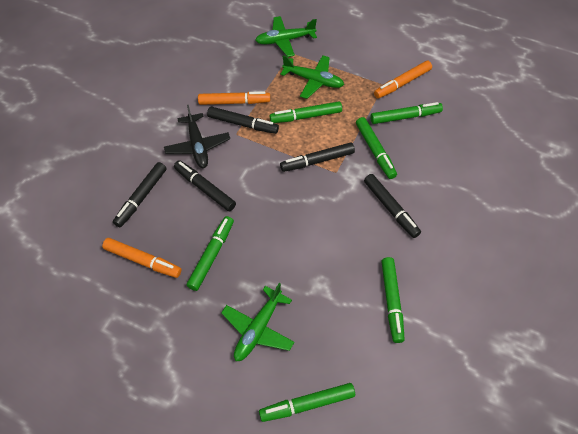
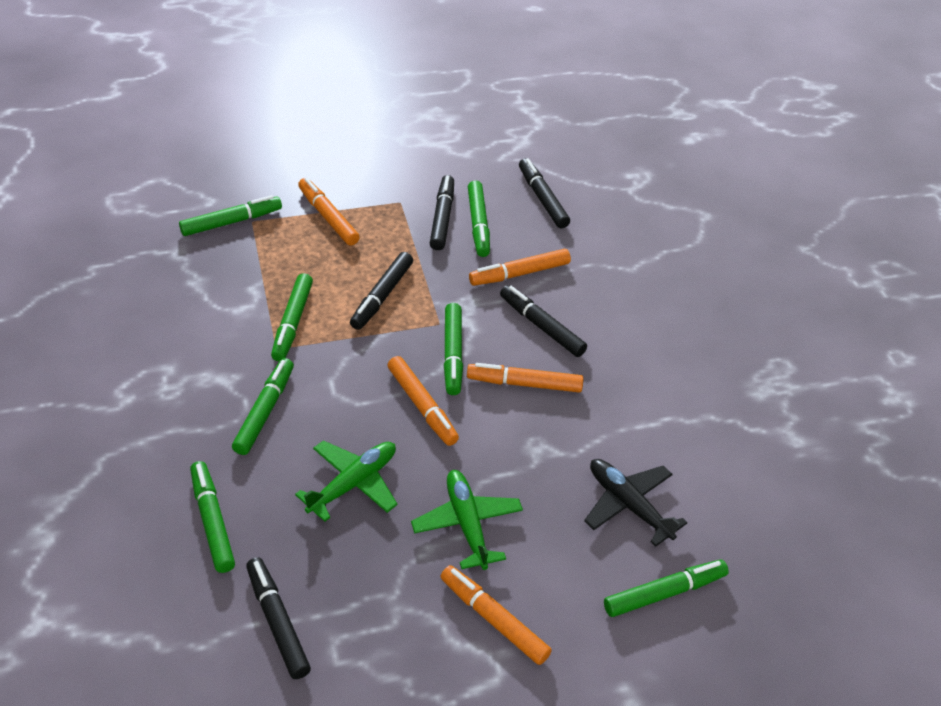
green marker: 6 -> 7
green plane: 3 -> 2
orange marker: 3 -> 5

